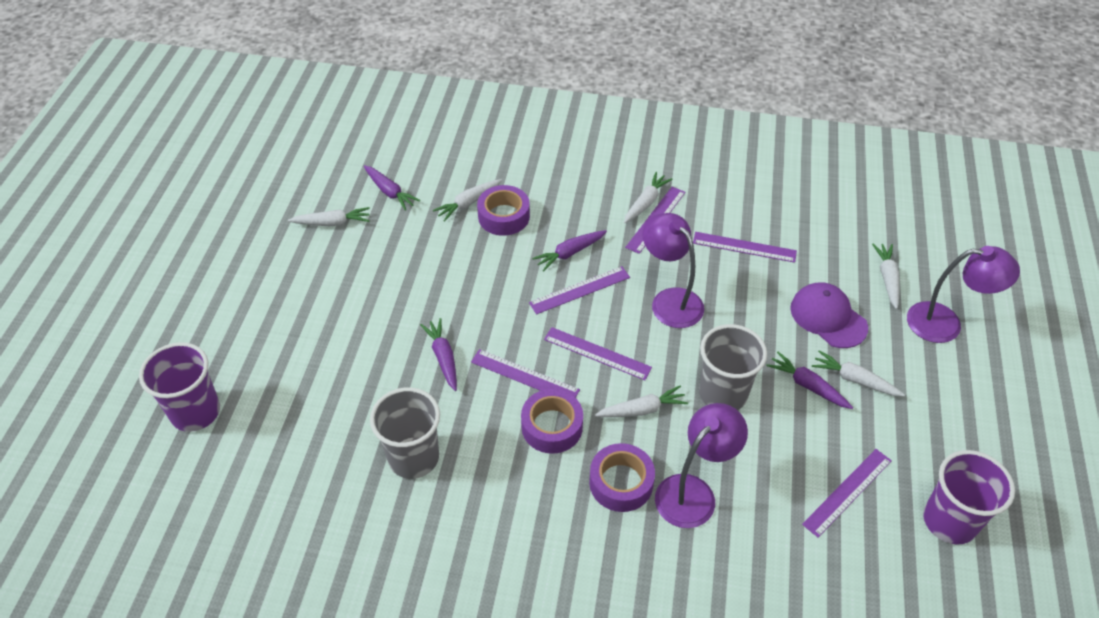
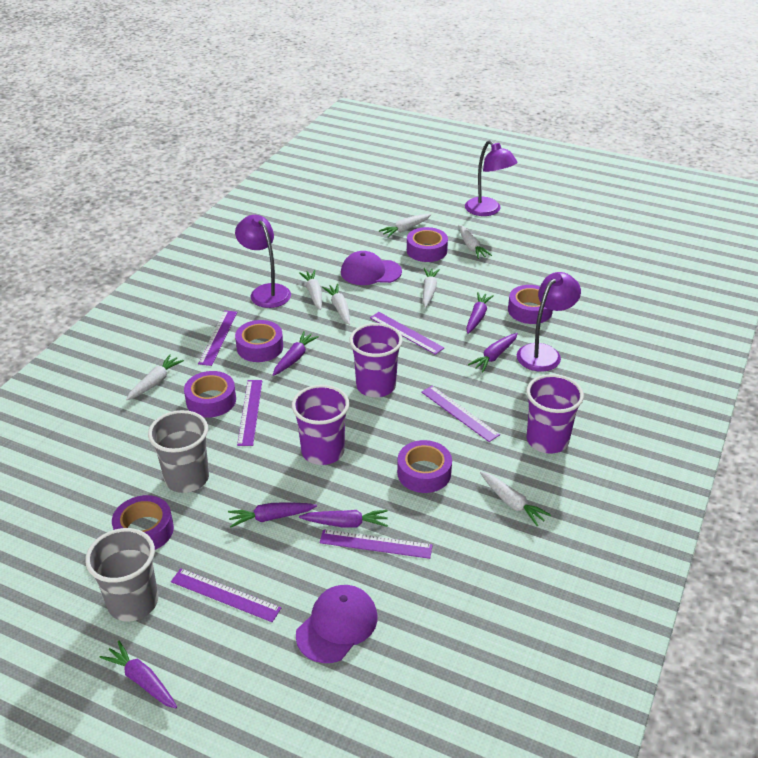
purple cap: 1 -> 2
purple carrot: 4 -> 6
purple cup: 2 -> 3
purple tape: 3 -> 6
white carrot: 6 -> 7

